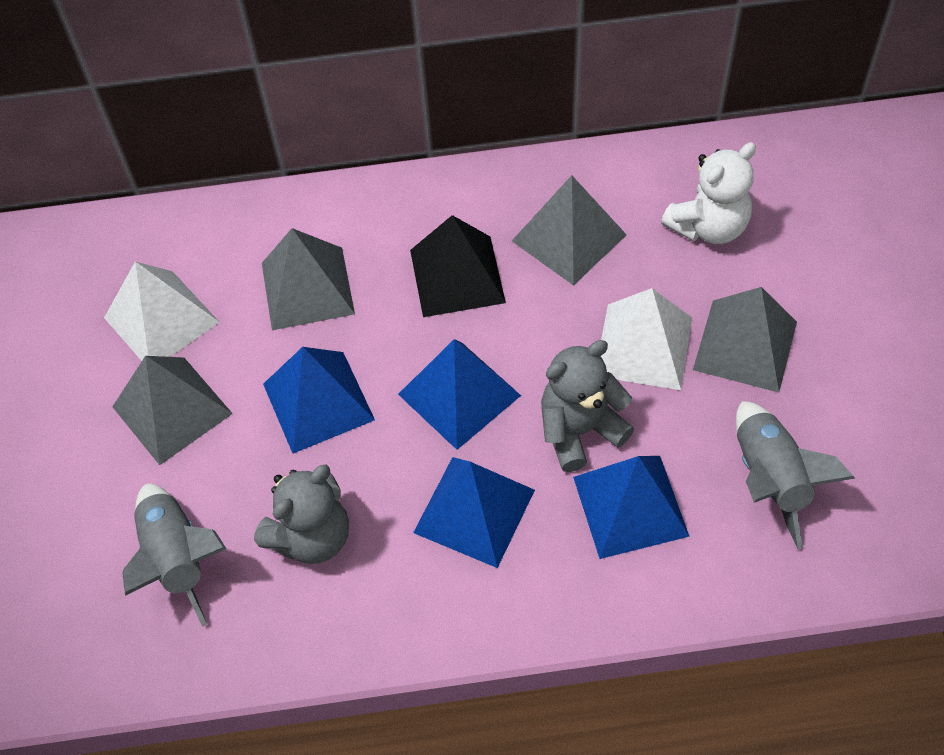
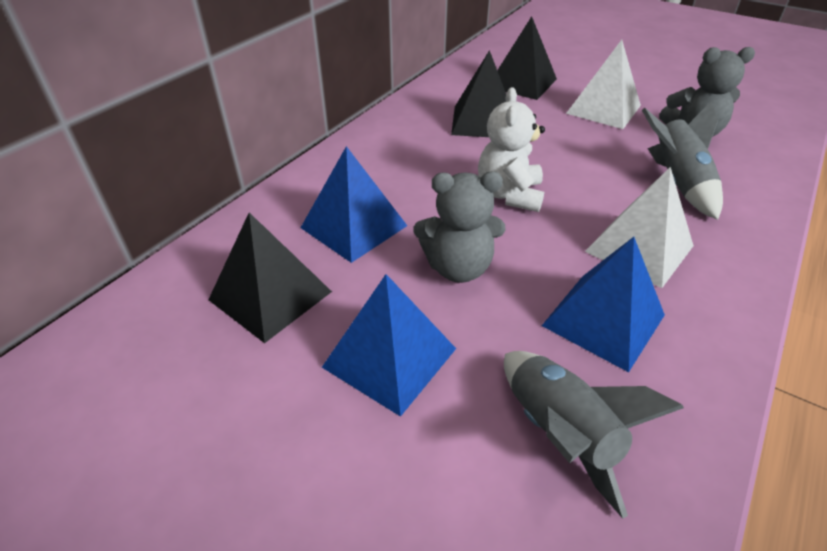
black pyramid: 1 -> 3
blue pyramid: 4 -> 3
grey pyramid: 4 -> 0

